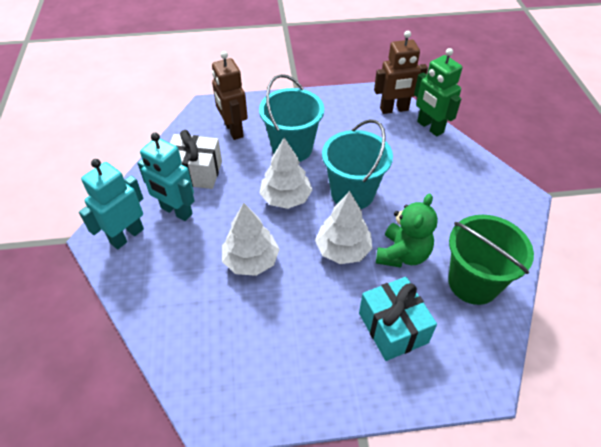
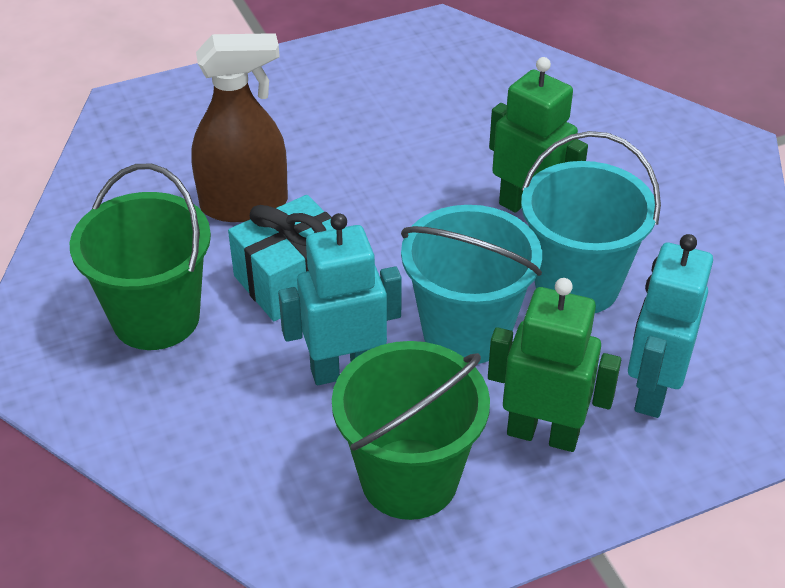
brown robot: 2 -> 0
brown spray bottle: 0 -> 1
green bucket: 1 -> 2
green robot: 1 -> 2
green teddy bear: 1 -> 0
white gift: 1 -> 0
white tree: 3 -> 0

